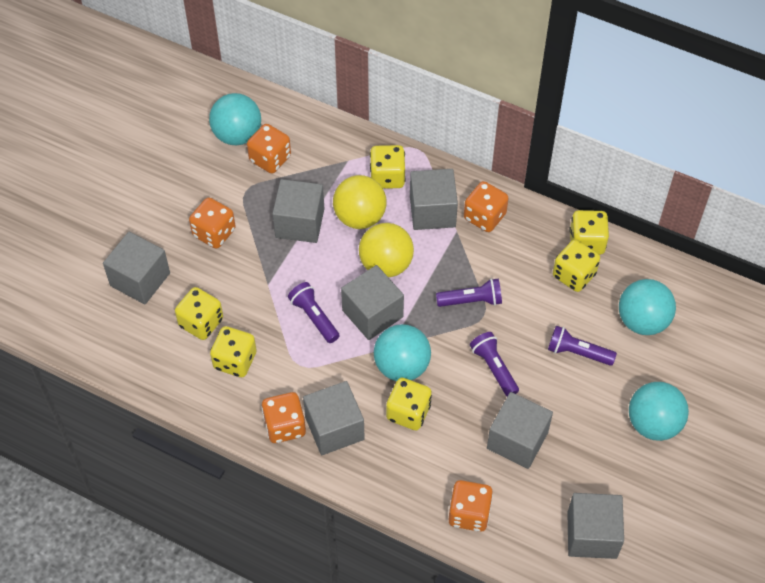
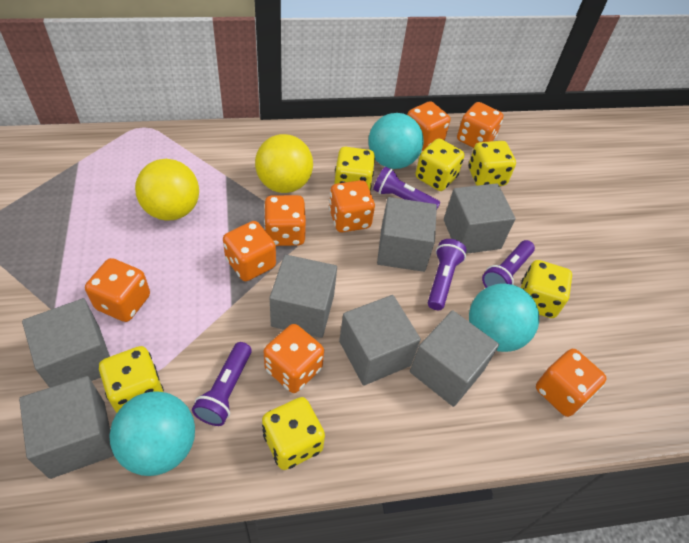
orange dice: 5 -> 8
turquoise ball: 4 -> 3

